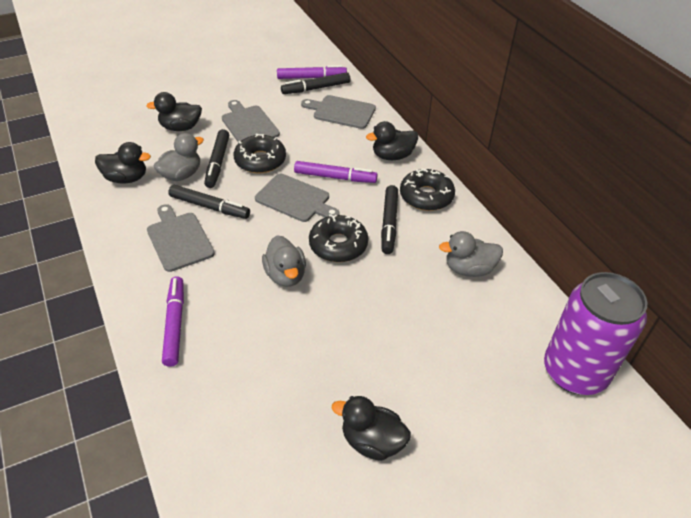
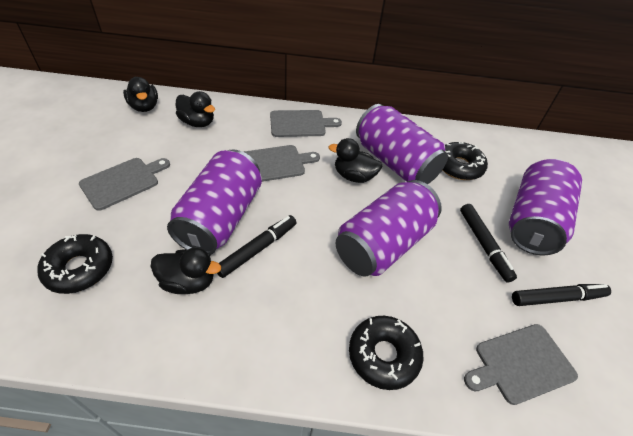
black marker: 4 -> 3
grey duck: 3 -> 0
purple can: 1 -> 4
purple marker: 3 -> 0

